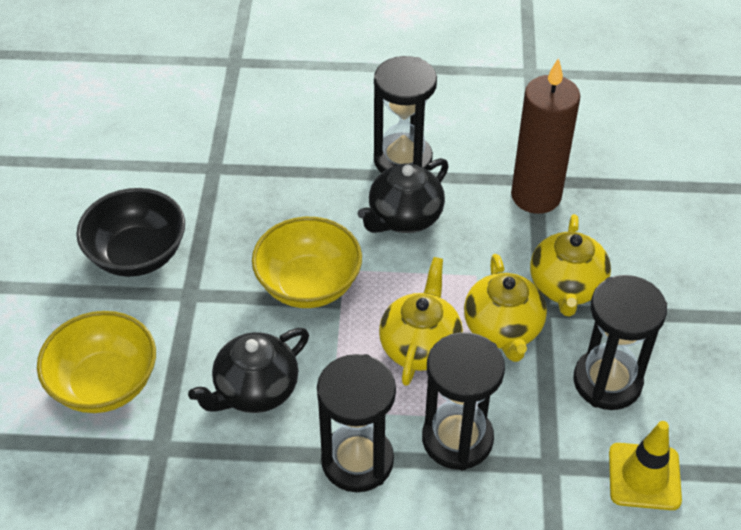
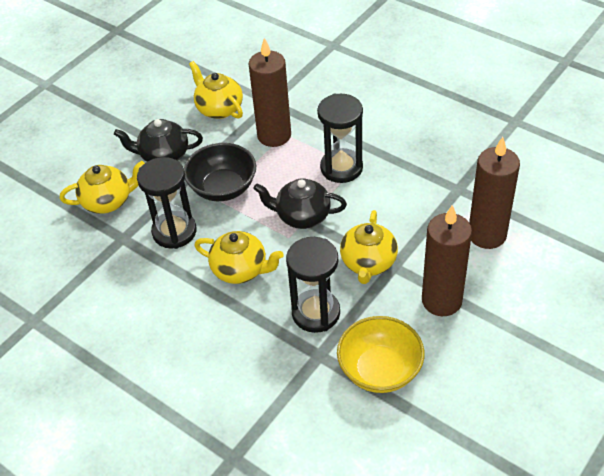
black hourglass: 4 -> 3
brown candle: 1 -> 3
yellow bowl: 2 -> 1
yellow teapot: 3 -> 4
yellow traffic cone: 1 -> 0

